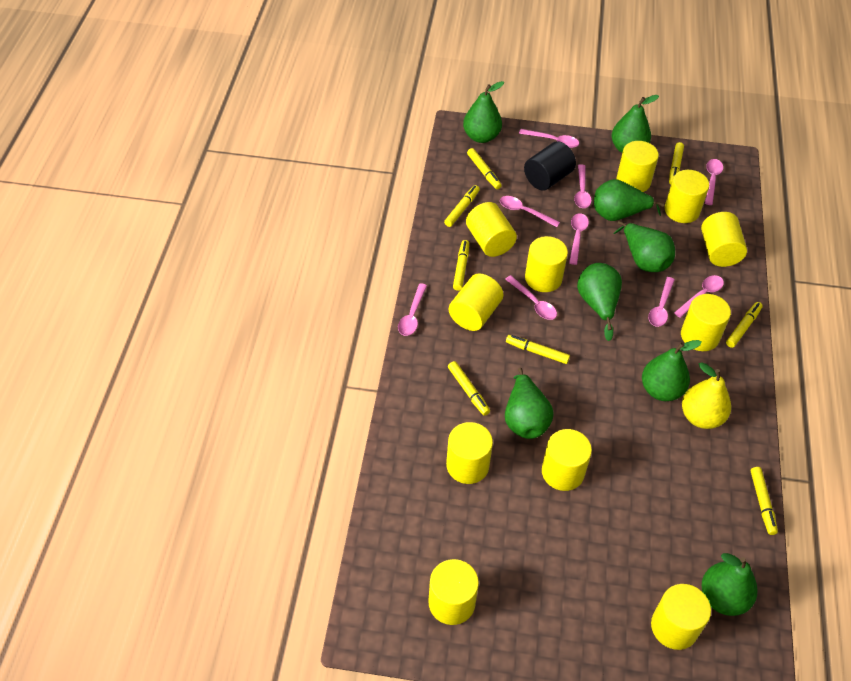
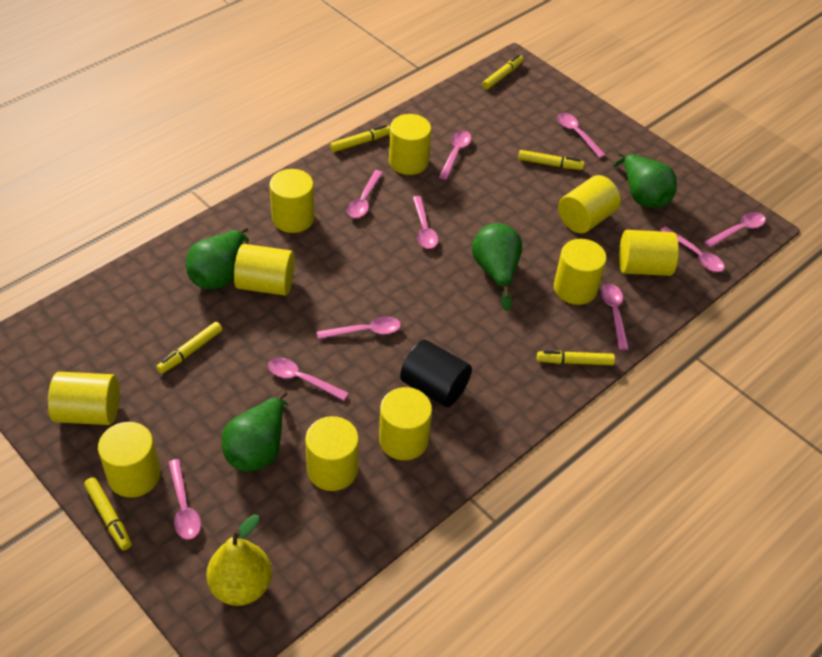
green pear: 8 -> 4
pink spoon: 9 -> 10
yellow cylinder: 11 -> 10
yellow marker: 8 -> 6

